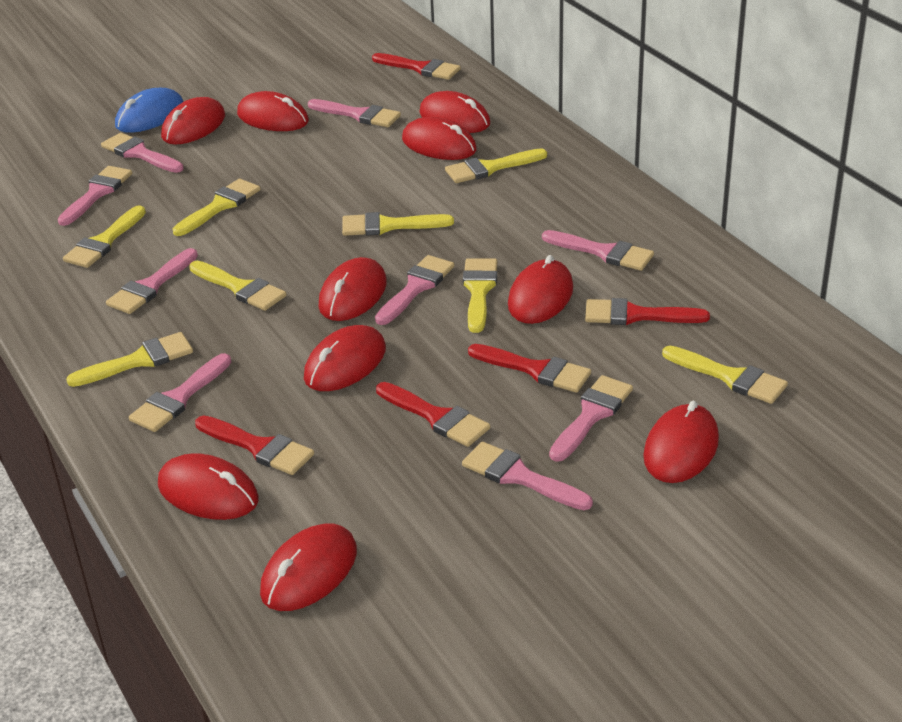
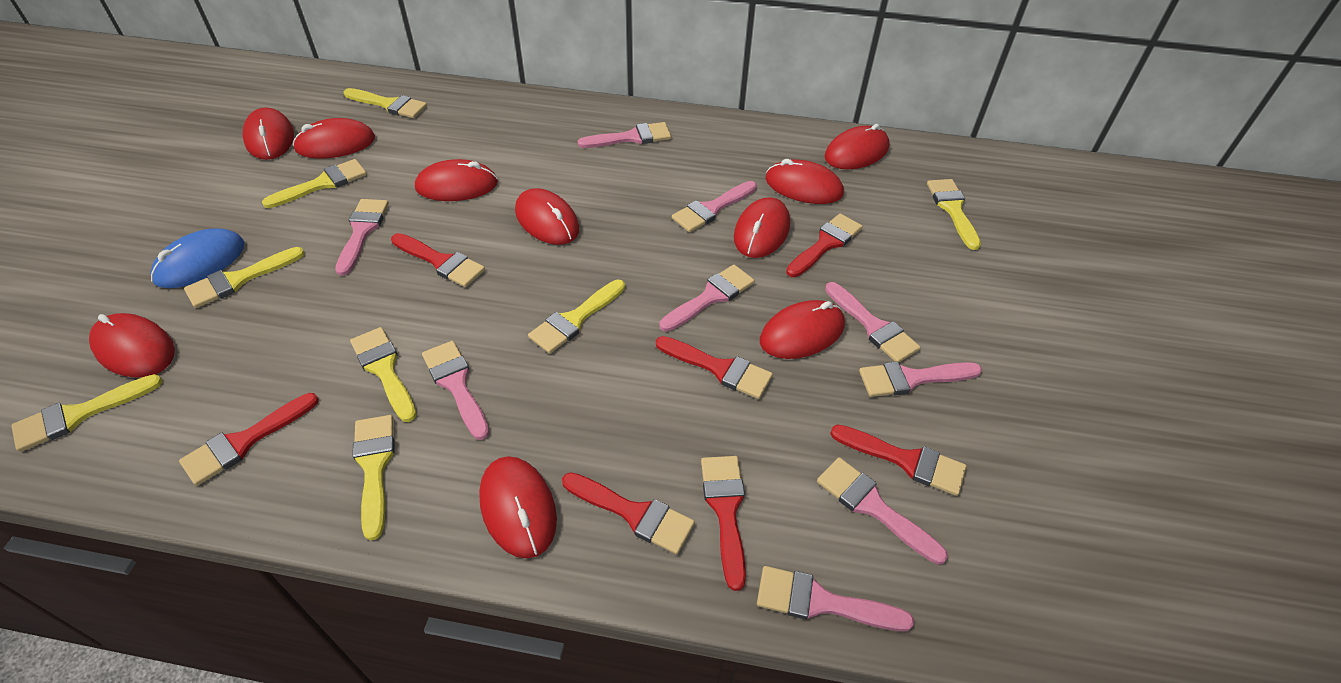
red brush: 5 -> 7

